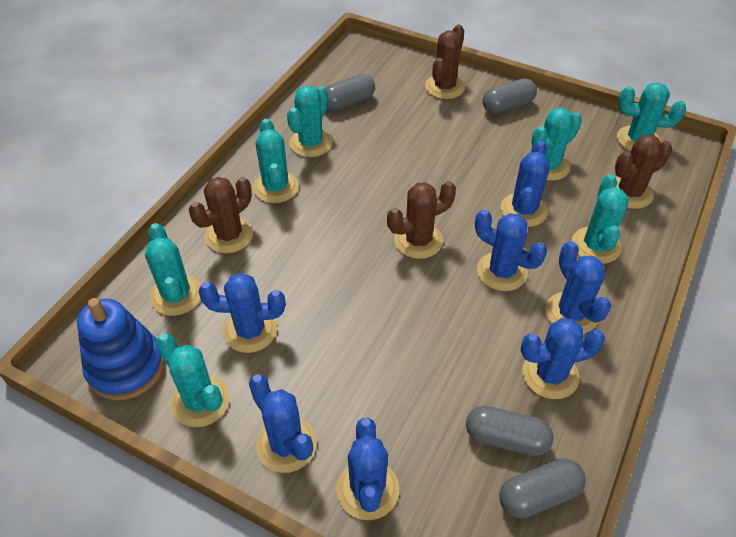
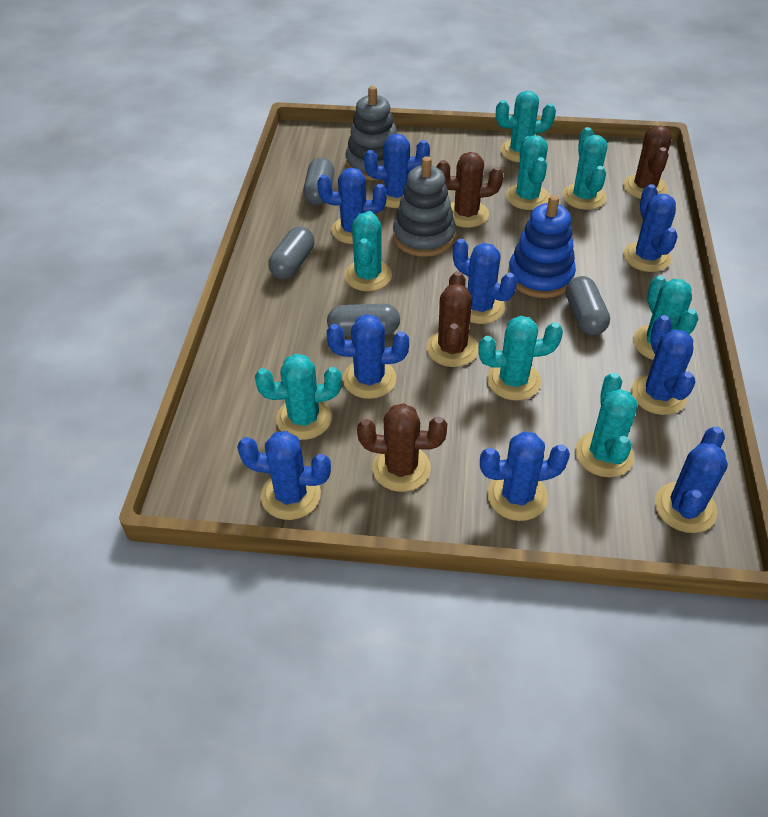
blue cactus: 7 -> 9
grey stacking toy: 0 -> 2
turquoise cactus: 7 -> 8

